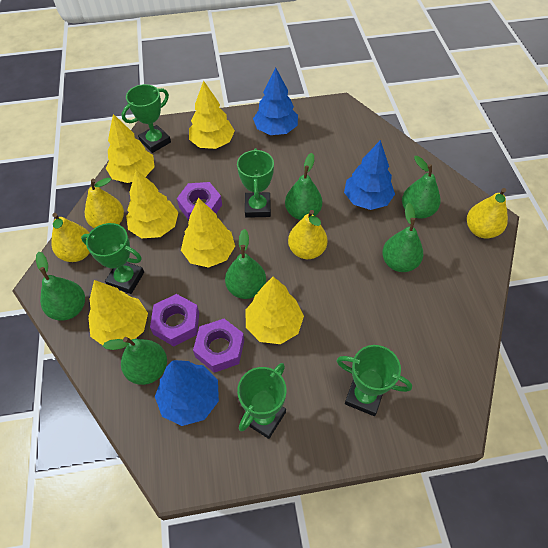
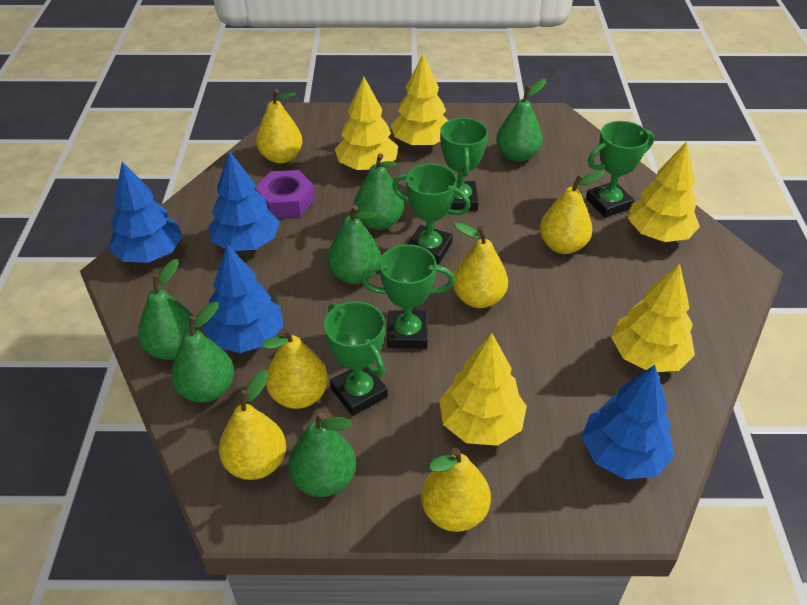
blue tree: 3 -> 4
purple nut: 3 -> 1
yellow pear: 4 -> 6
yellow tree: 6 -> 5

